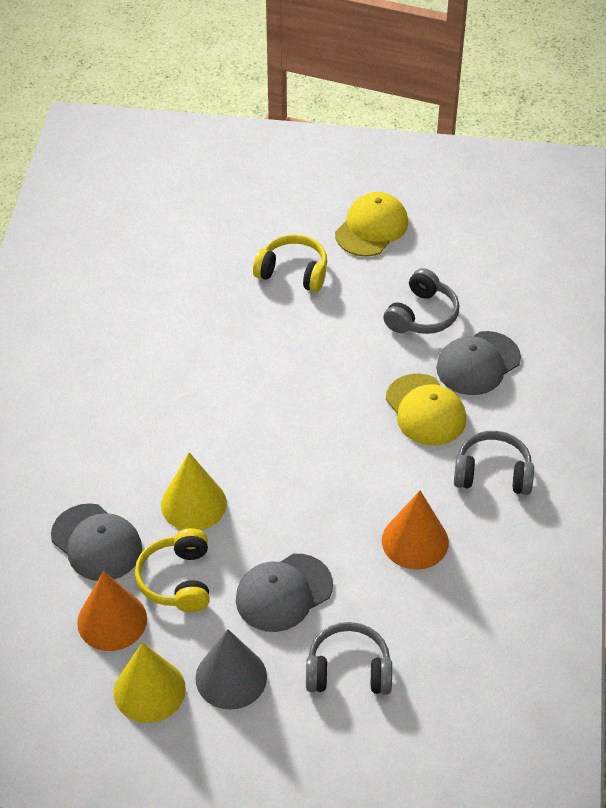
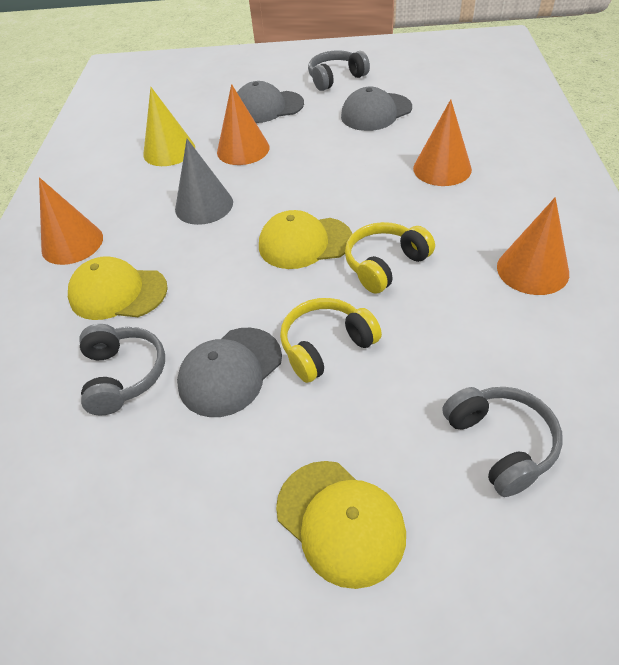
orange cone: 2 -> 4
yellow cap: 2 -> 3
yellow cone: 2 -> 1

